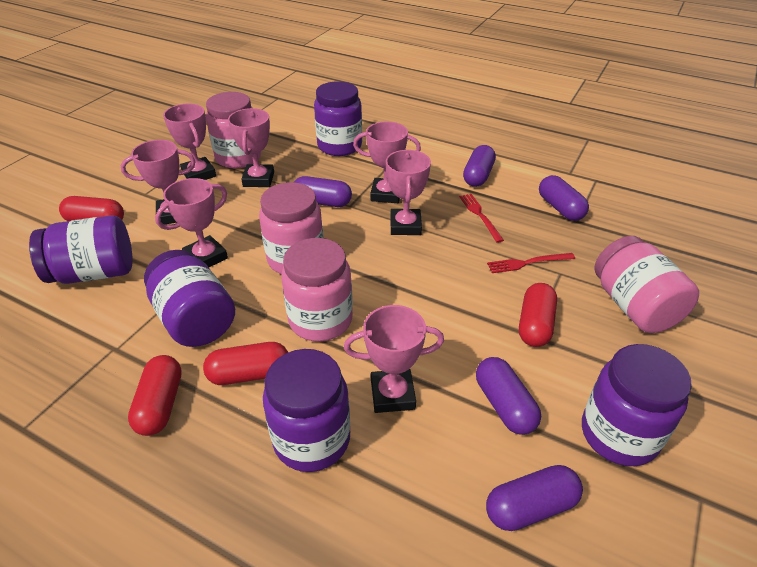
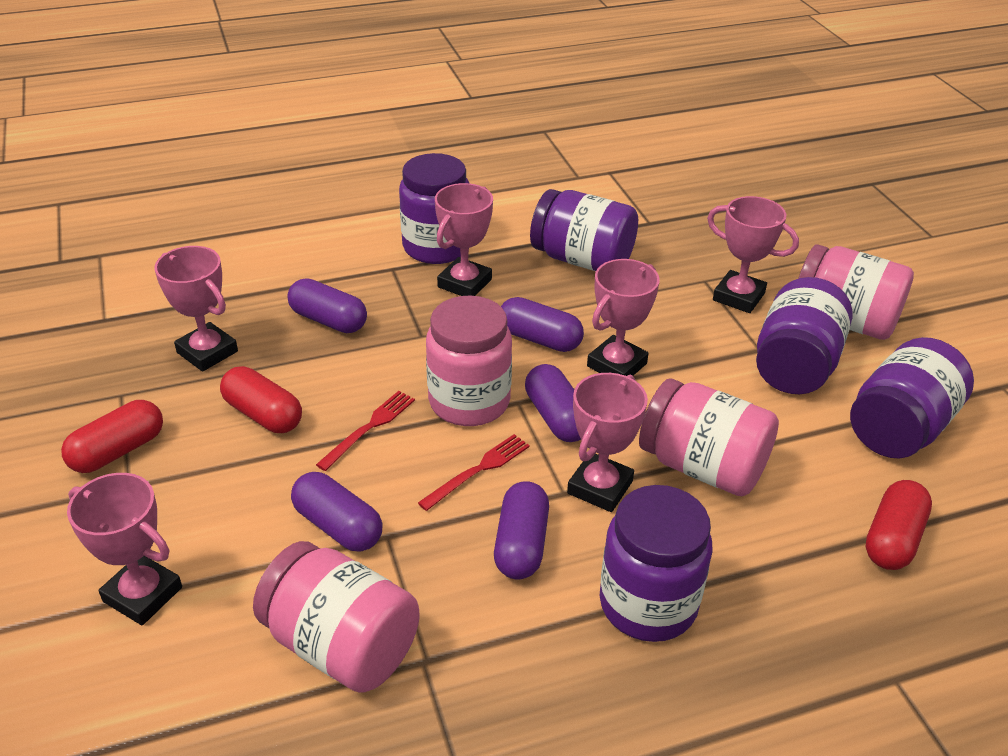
pink trophy: 7 -> 6
red capsule: 4 -> 3

